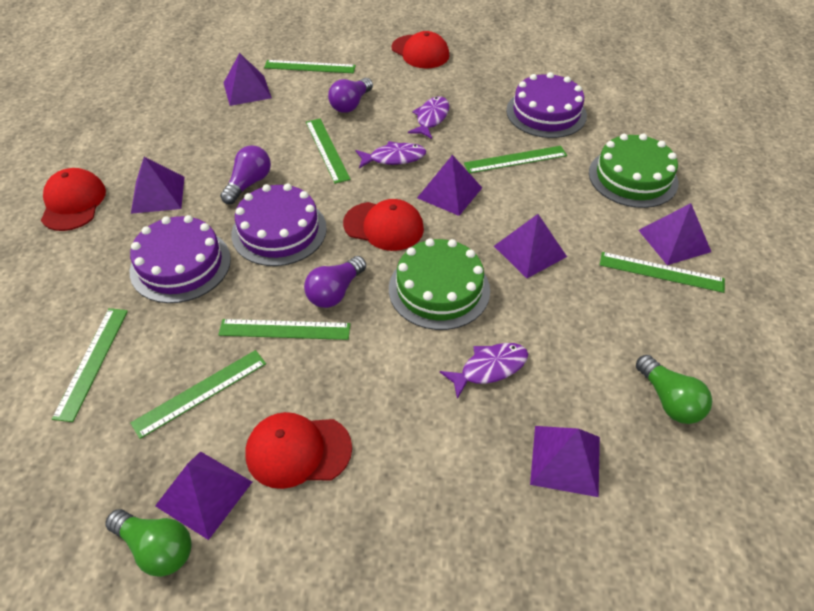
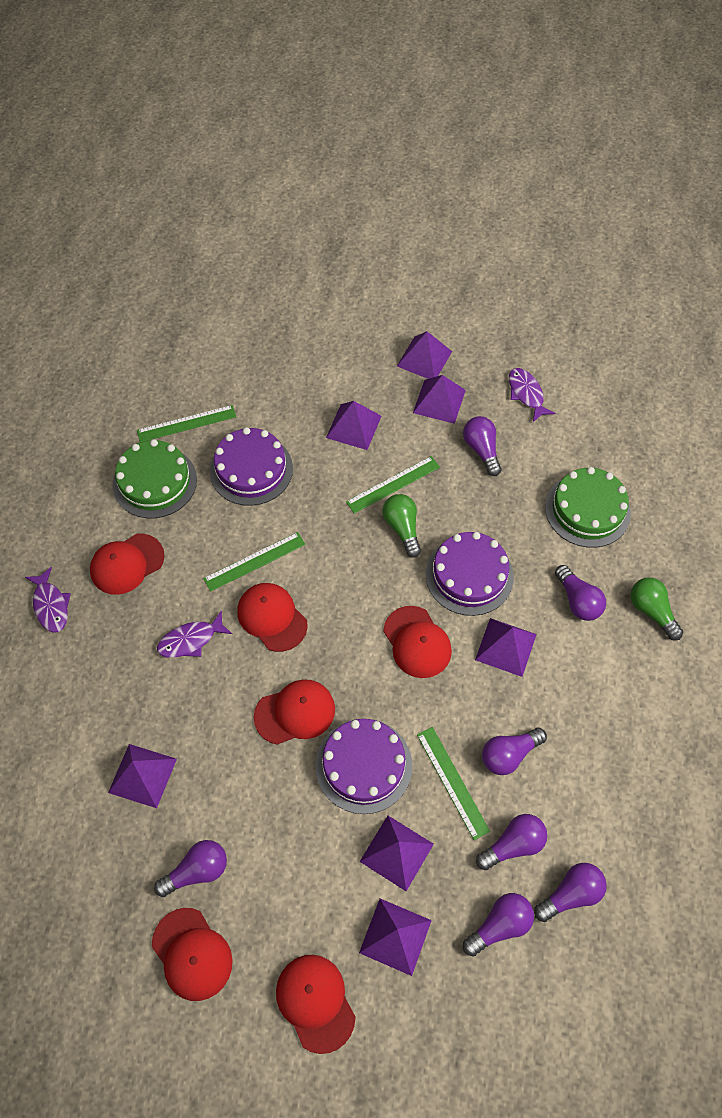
green ruler: 7 -> 4
purple light bulb: 3 -> 7
red cap: 4 -> 6

